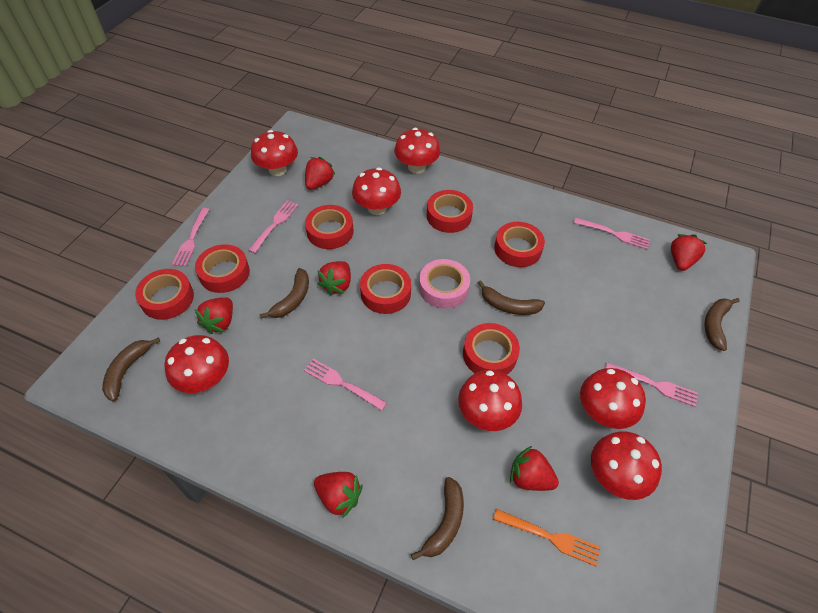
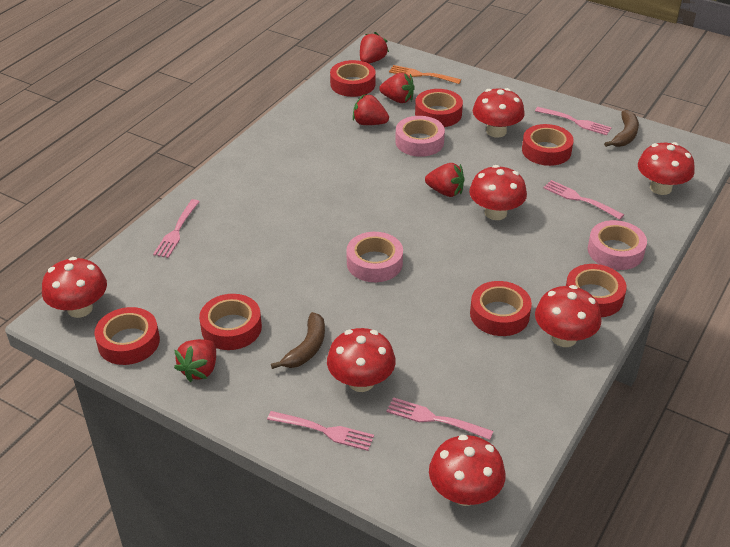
brown banana: 5 -> 2
pink tape: 1 -> 3
red strawberry: 6 -> 5

